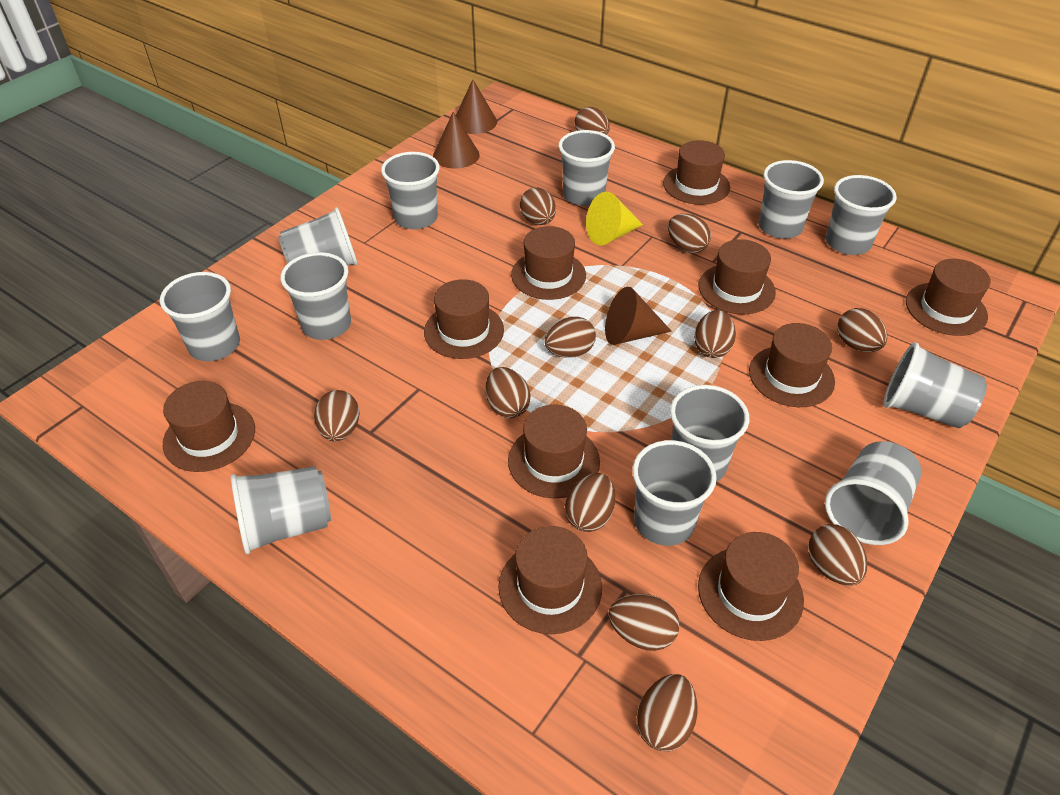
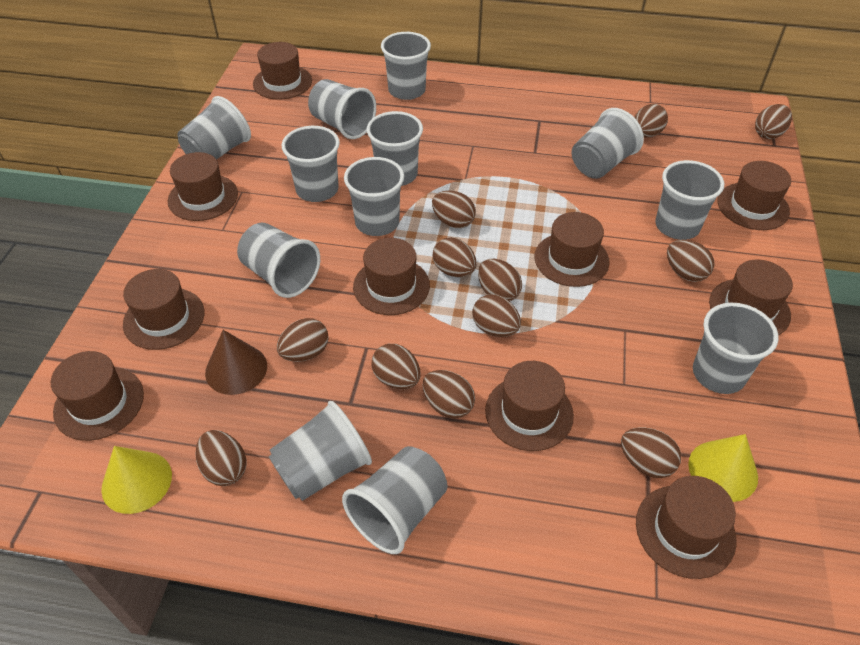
brown cone: 3 -> 1
yellow cone: 1 -> 2

